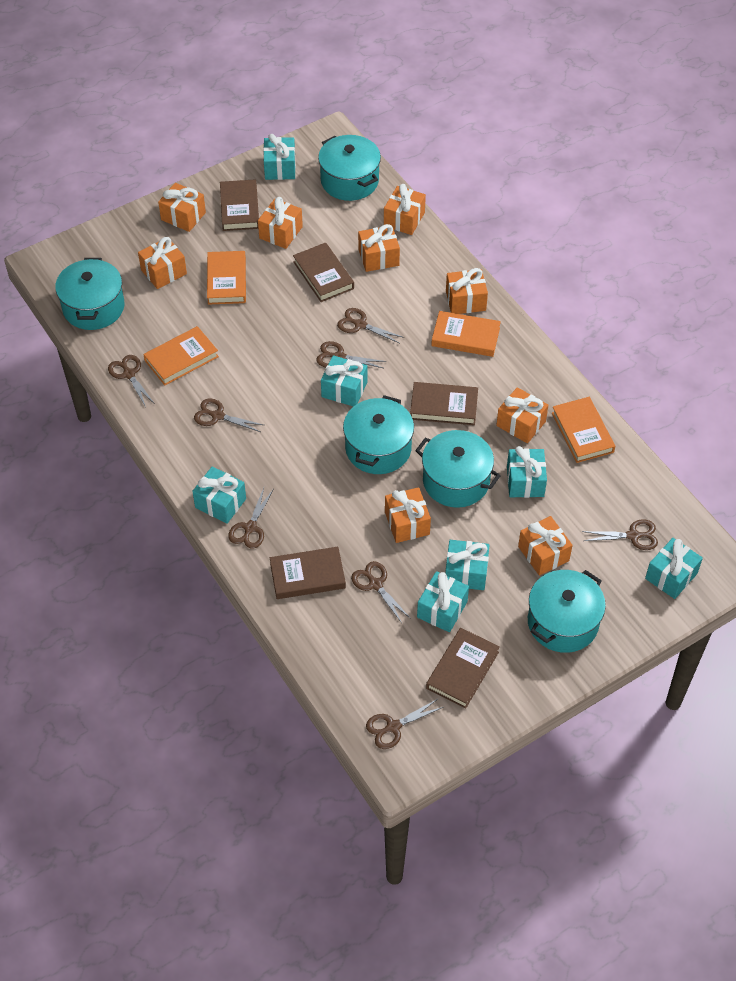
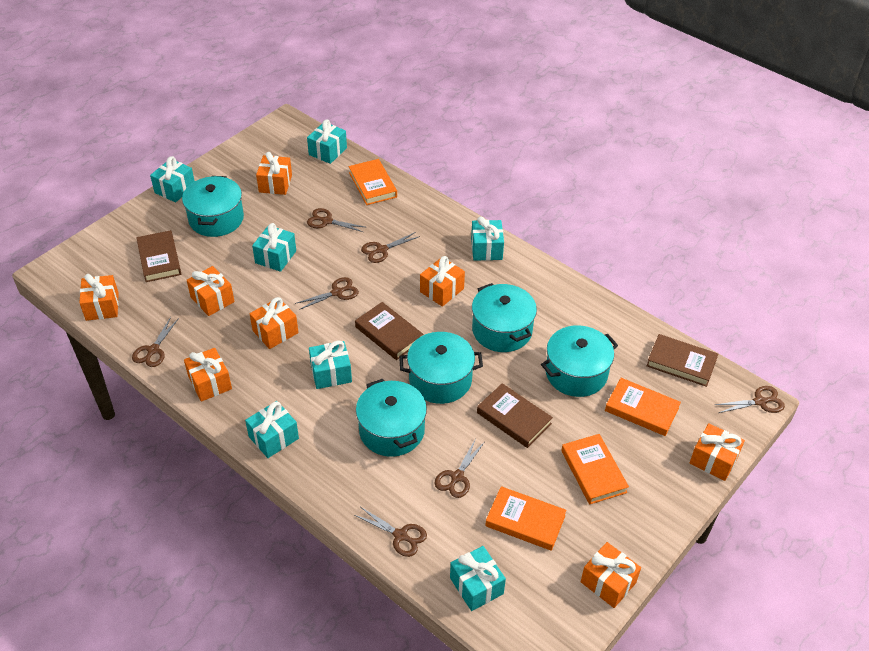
brown book: 5 -> 4
brown scissors: 8 -> 7
orange gift: 9 -> 8

